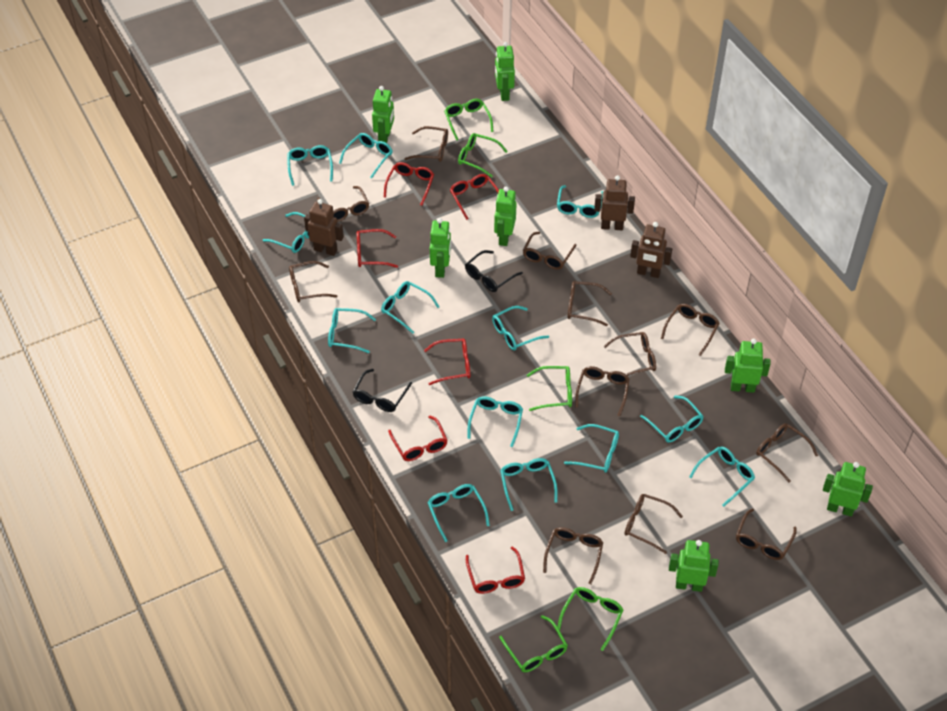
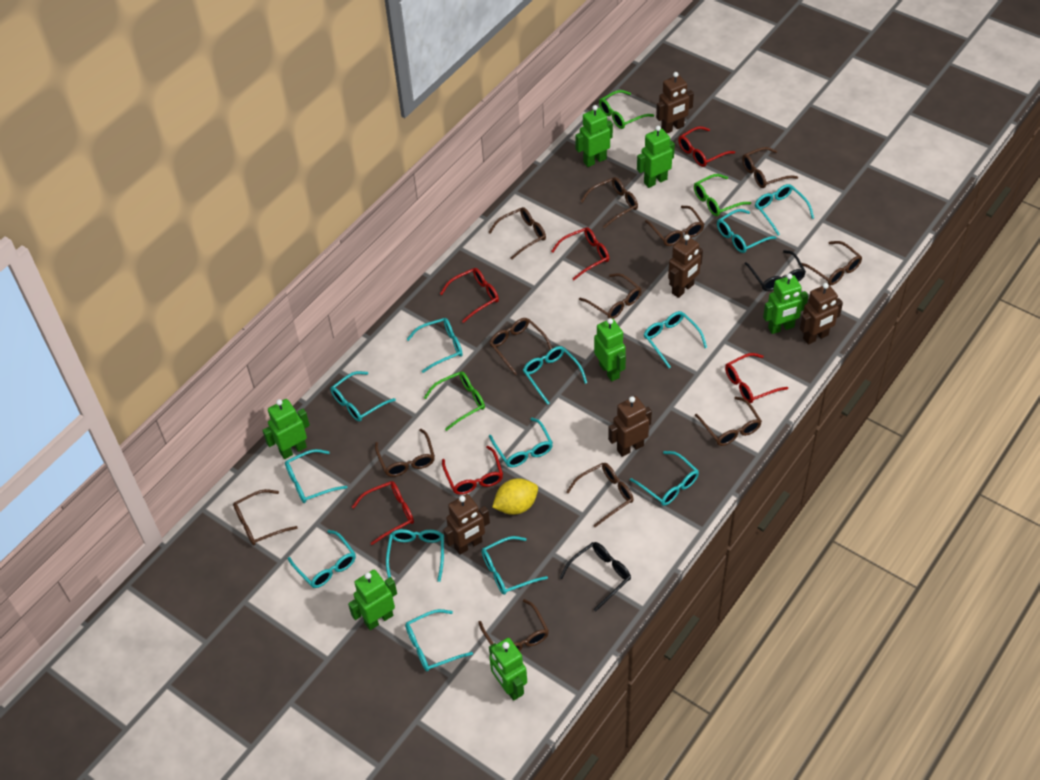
brown robot: 3 -> 5
green glasses: 5 -> 3
yellow lemon: 0 -> 1

